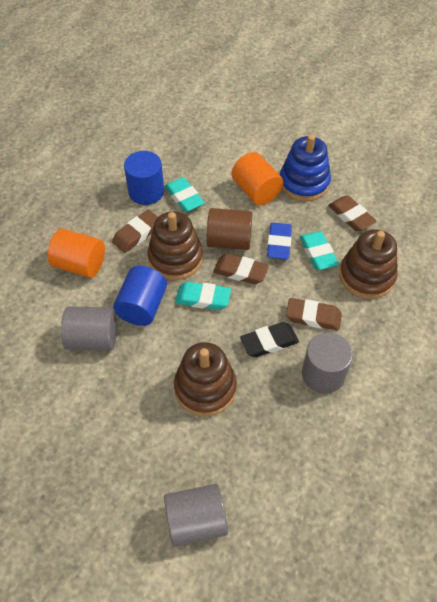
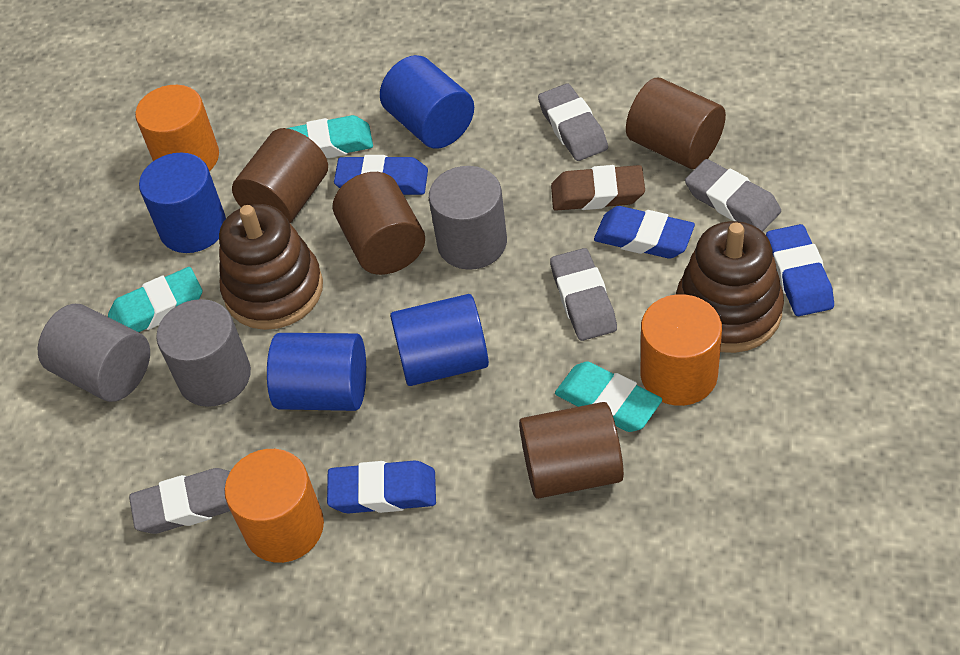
black eraser: 1 -> 0
blue cylinder: 2 -> 4
blue eraser: 1 -> 4
blue stacking toy: 1 -> 0
brown cylinder: 1 -> 4
brown eraser: 4 -> 1
brown stacking toy: 3 -> 2
grey eraser: 0 -> 4
orange cylinder: 2 -> 3

